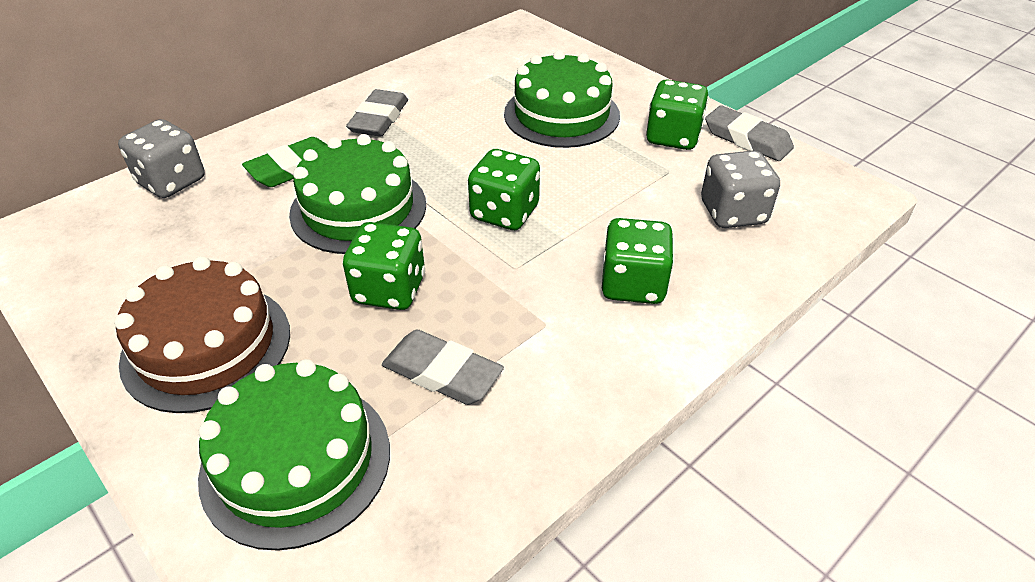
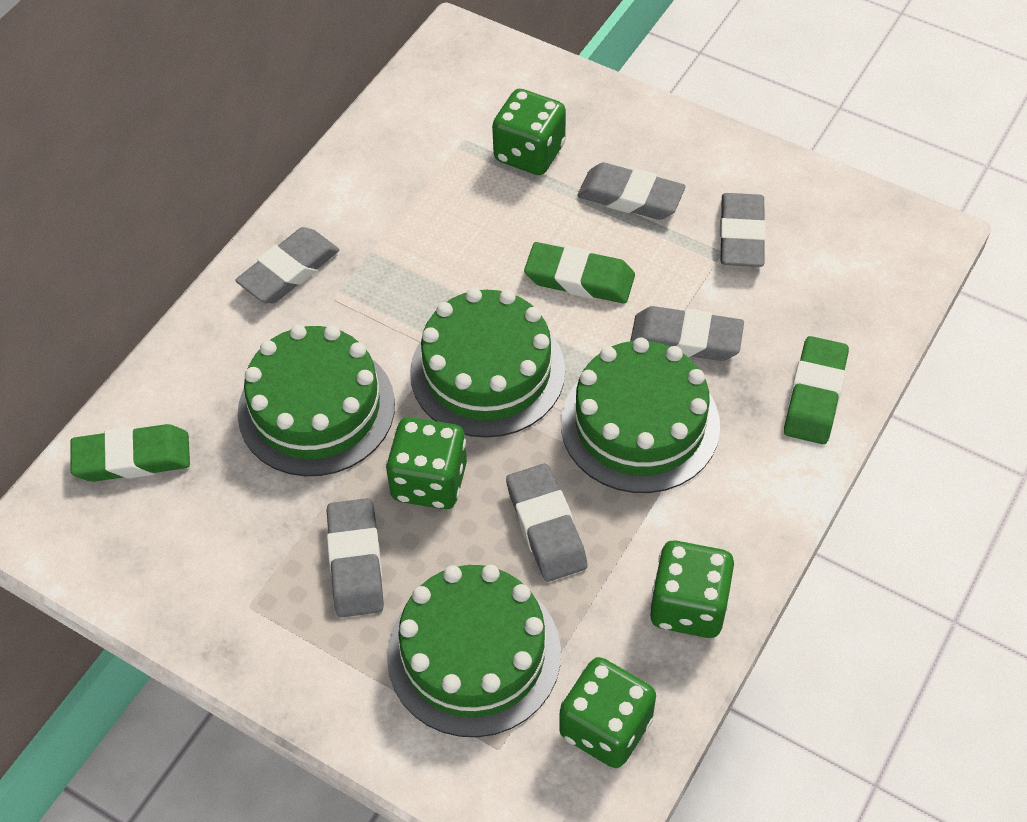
brown cake: 1 -> 0
green cake: 3 -> 4
green eraser: 1 -> 3
grey dice: 2 -> 0
grey eraser: 3 -> 6

